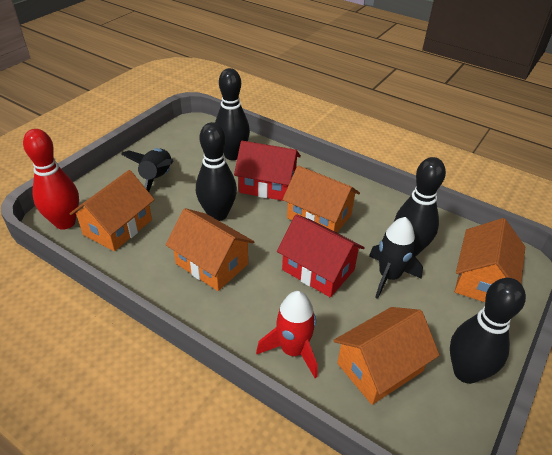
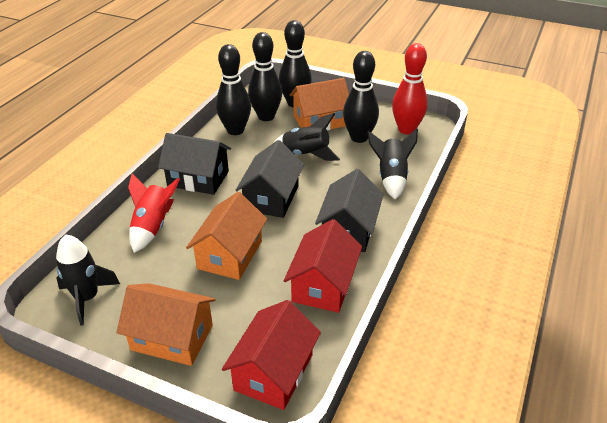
black house: 0 -> 3
black rocket: 2 -> 3
orange house: 5 -> 3

